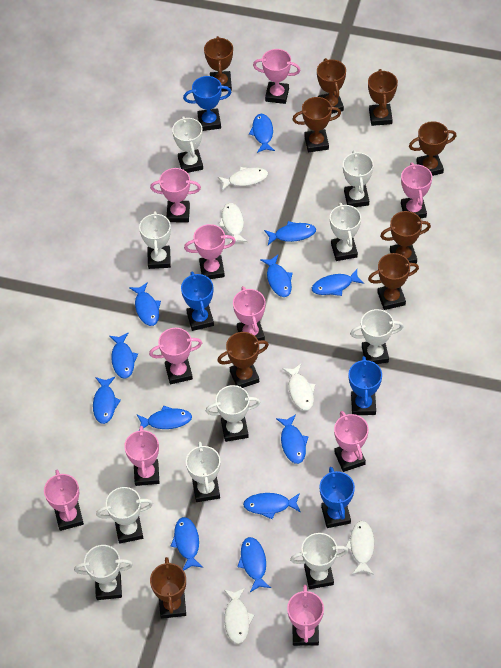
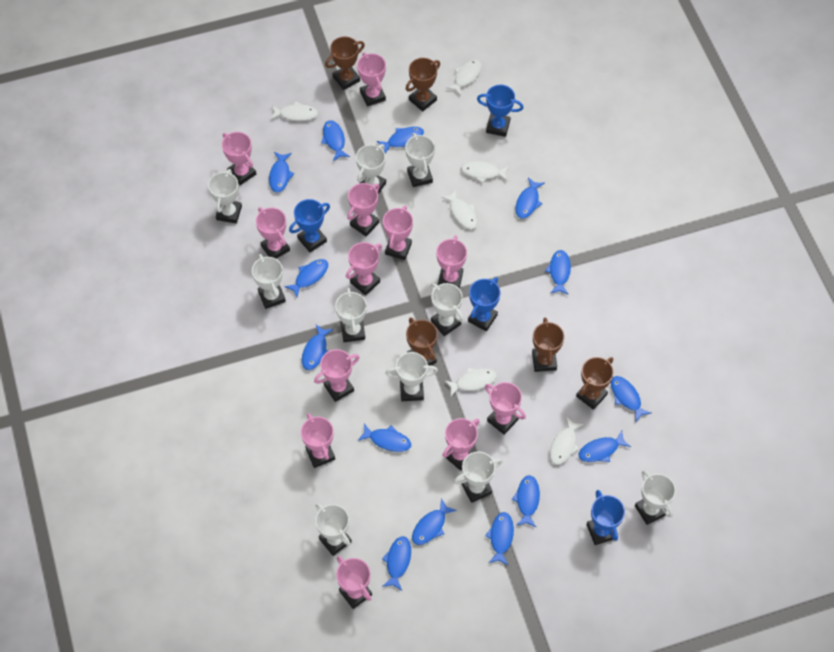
blue fish: 12 -> 14
brown trophy: 9 -> 5
pink trophy: 10 -> 12
white fish: 5 -> 6

